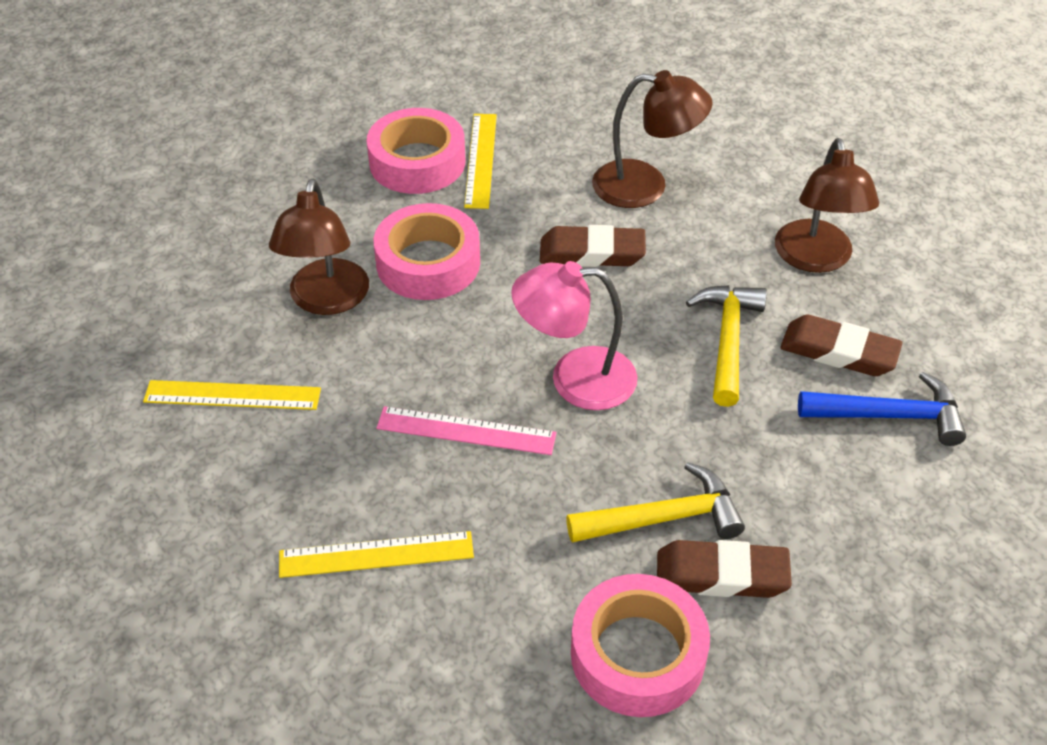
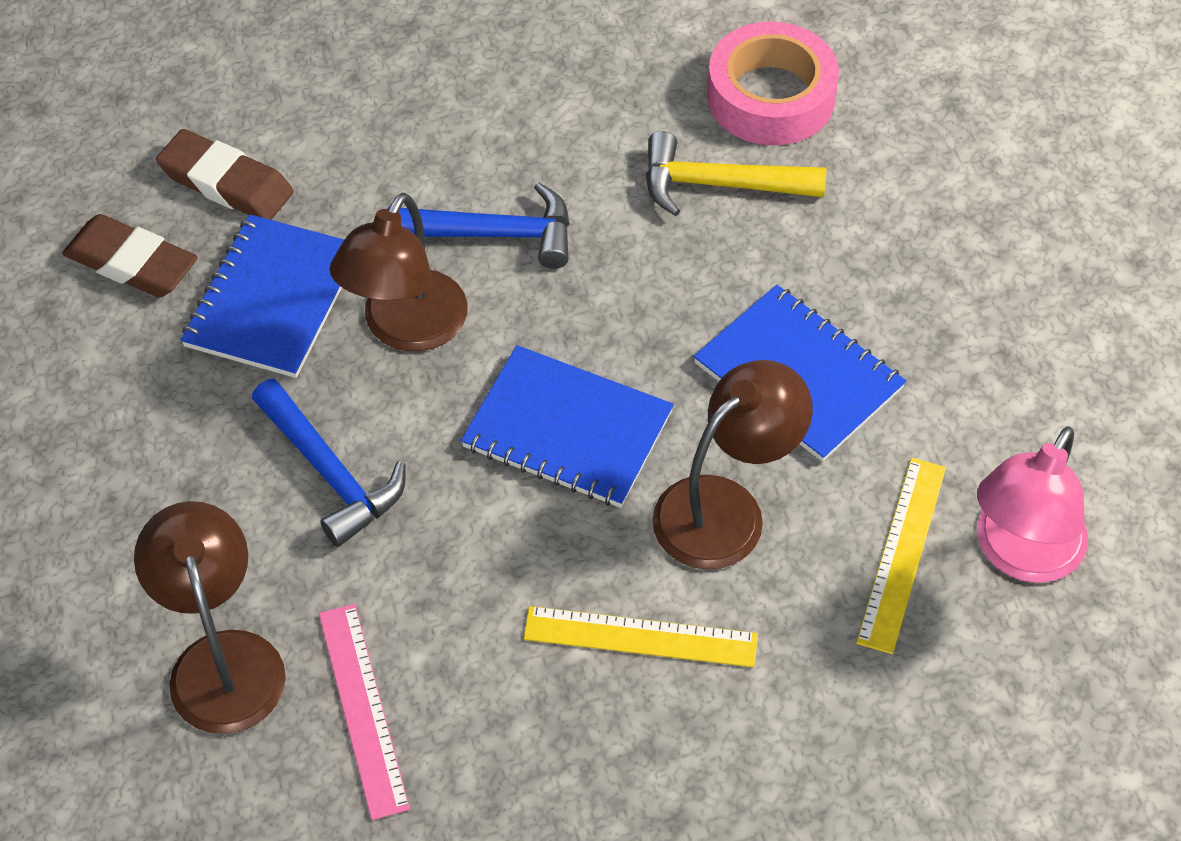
blue hammer: 1 -> 2
blue notebook: 0 -> 3
brown eraser: 3 -> 2
pink tape: 3 -> 1
yellow hammer: 2 -> 1
yellow ruler: 3 -> 2

